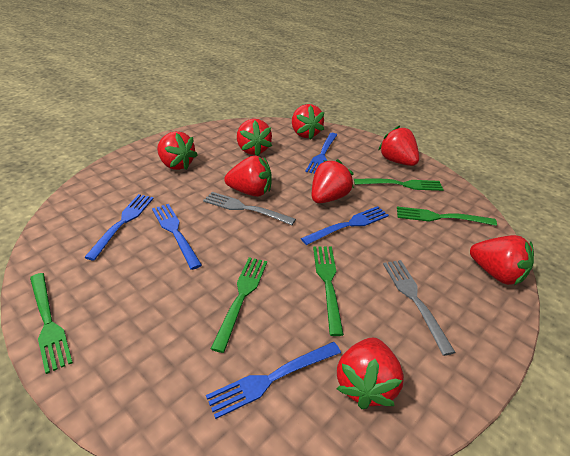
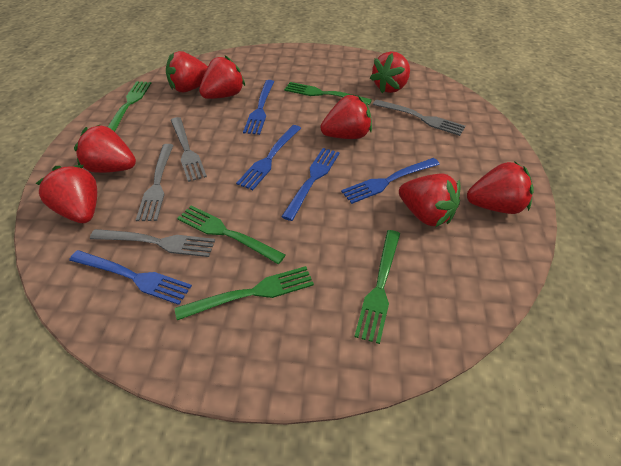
grey fork: 2 -> 4

